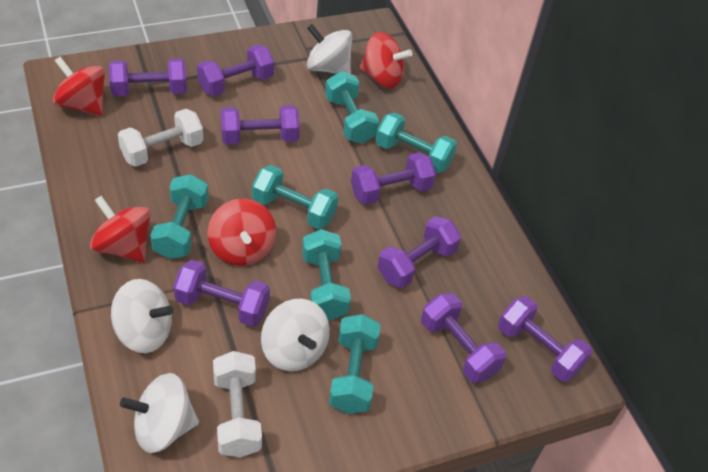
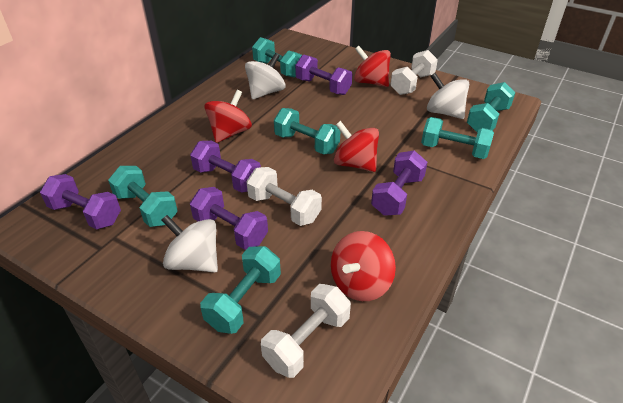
purple dumbbell: 8 -> 5
white dumbbell: 2 -> 3
white spinning top: 4 -> 3

